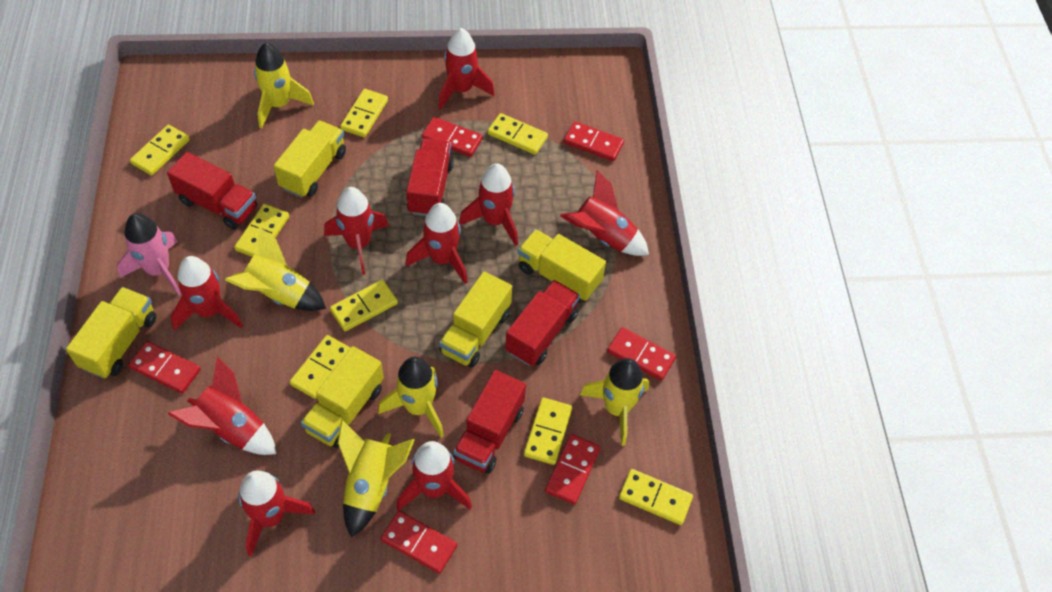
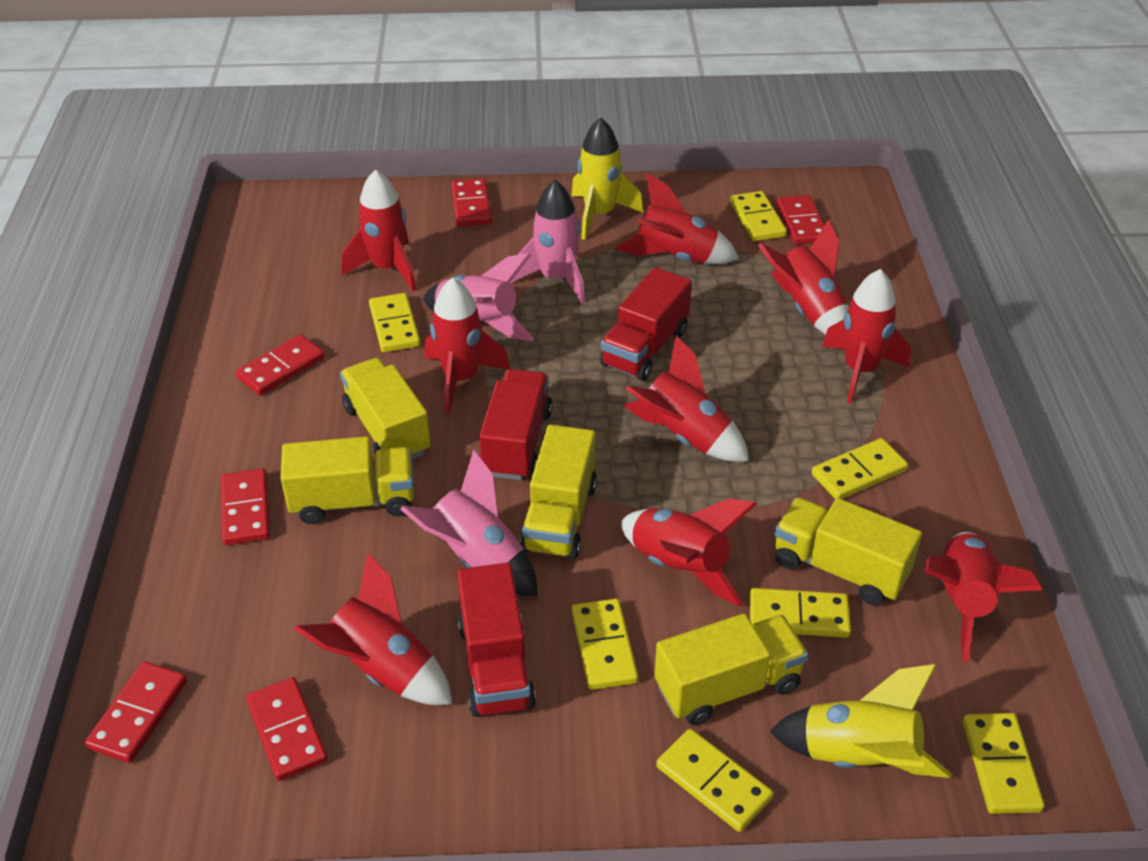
pink rocket: 1 -> 3
red truck: 4 -> 3
yellow domino: 8 -> 7
yellow rocket: 5 -> 2

